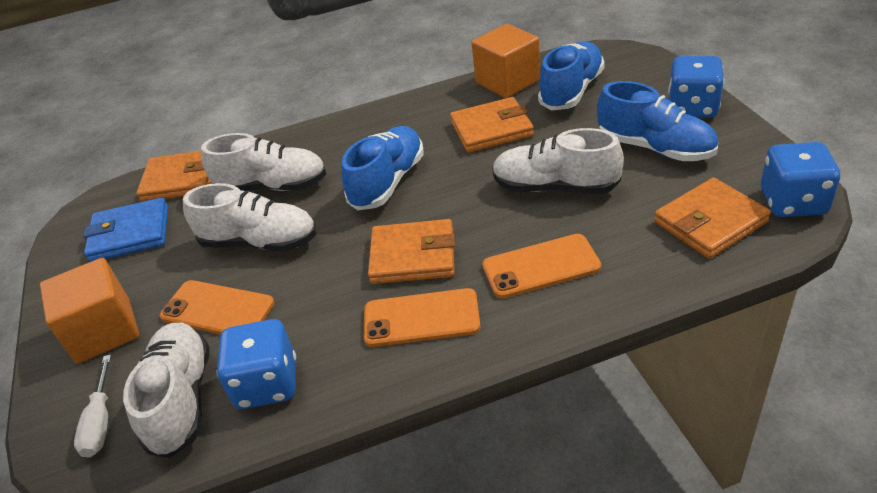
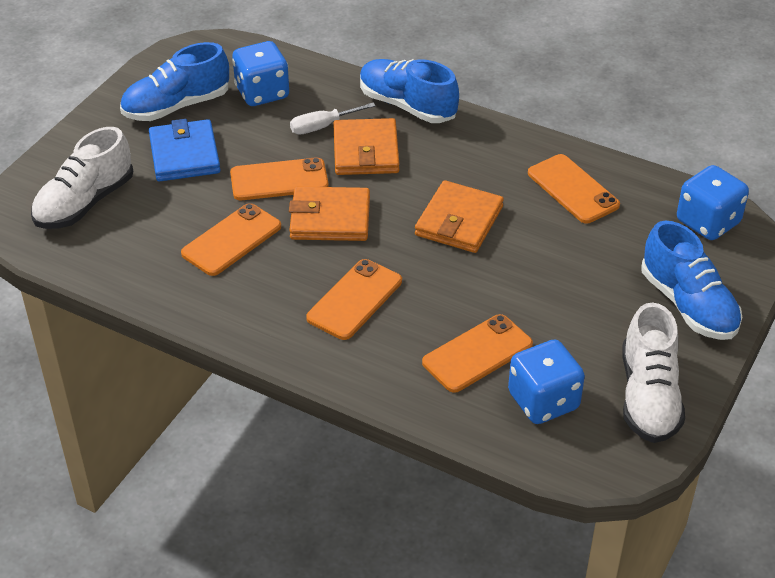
orange cube: 2 -> 0
orange phone: 3 -> 5
orange wallet: 4 -> 3
white shoe: 4 -> 2

